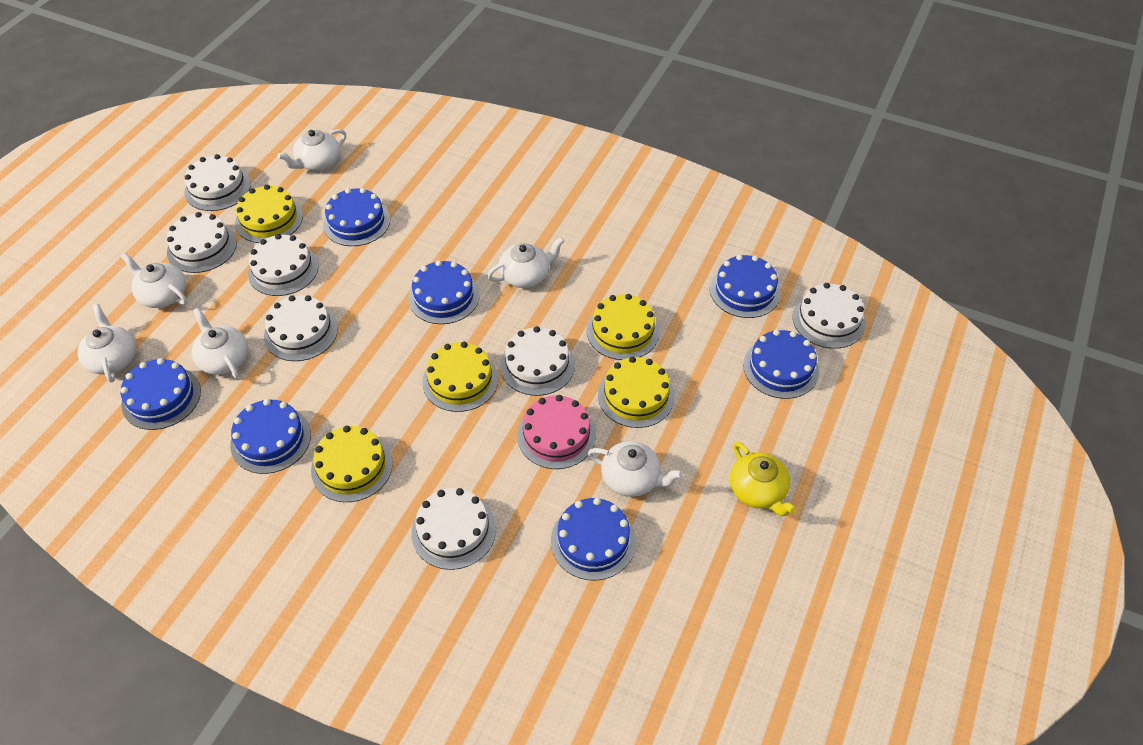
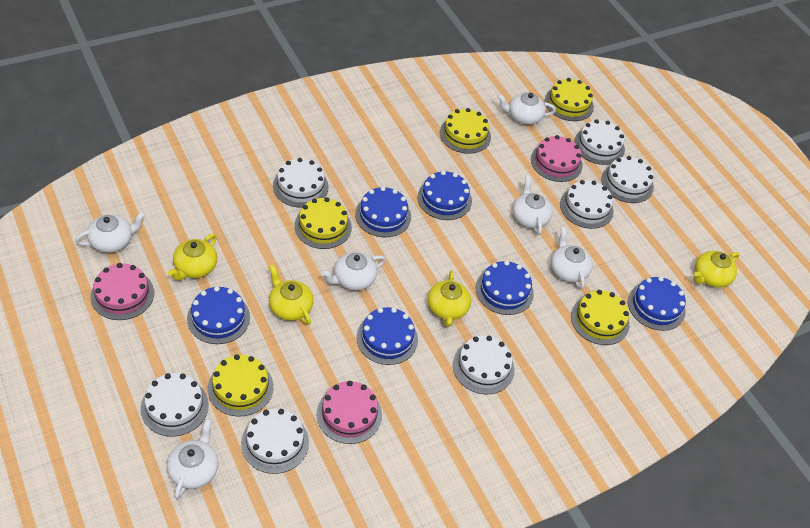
blue cake: 7 -> 6
pink cake: 1 -> 3
yellow teapot: 1 -> 4

